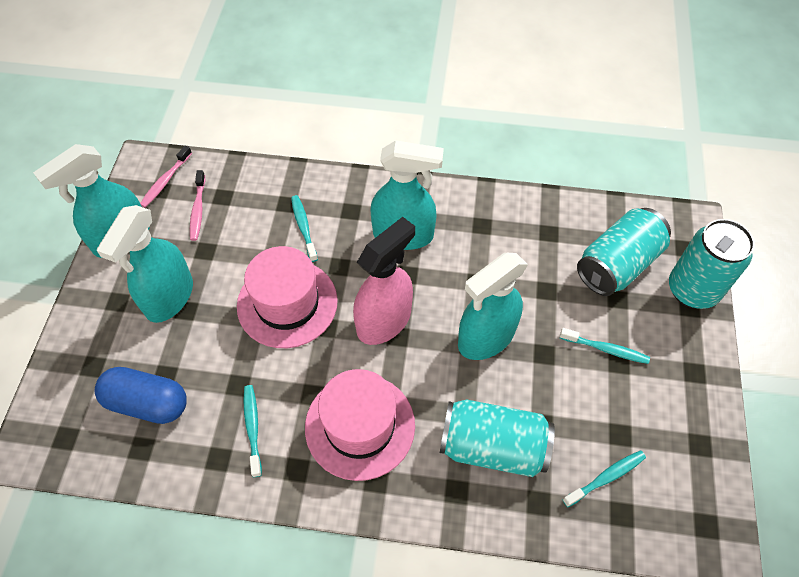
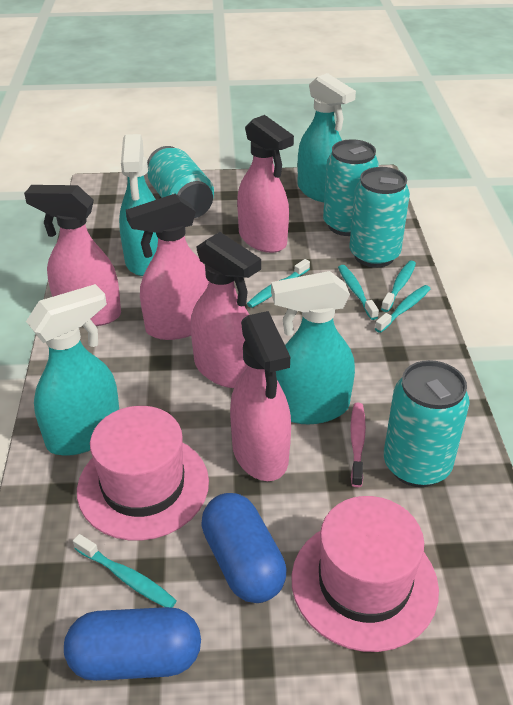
blue capsule: 1 -> 2
pink spray bottle: 1 -> 5
pink toothbrush: 2 -> 1
turquoise can: 3 -> 4
turquoise toothbrush: 4 -> 5

